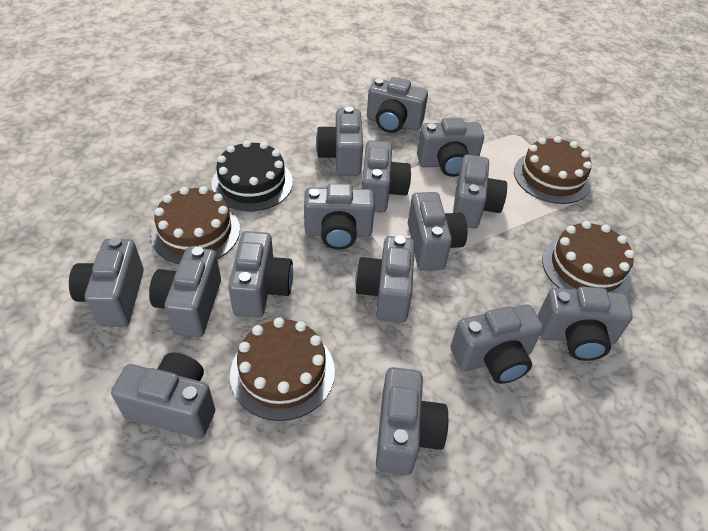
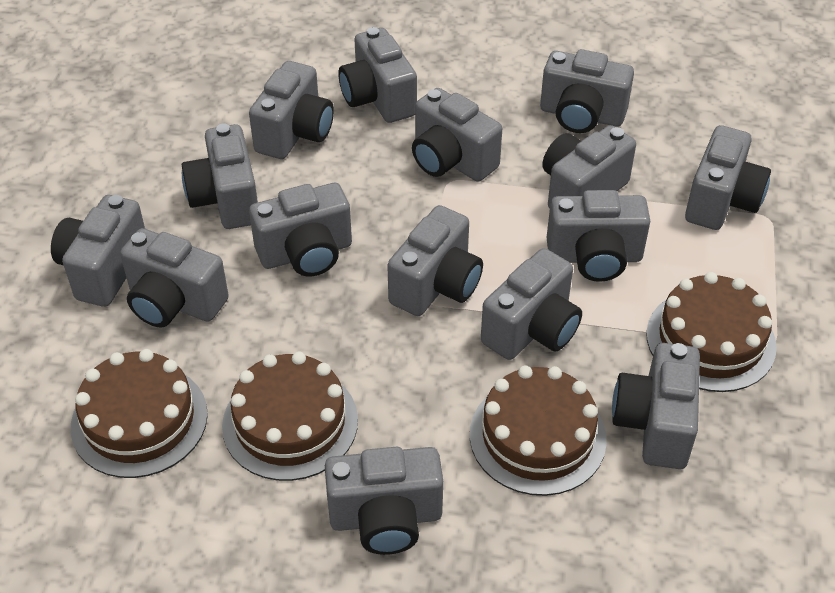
black cake: 1 -> 0

